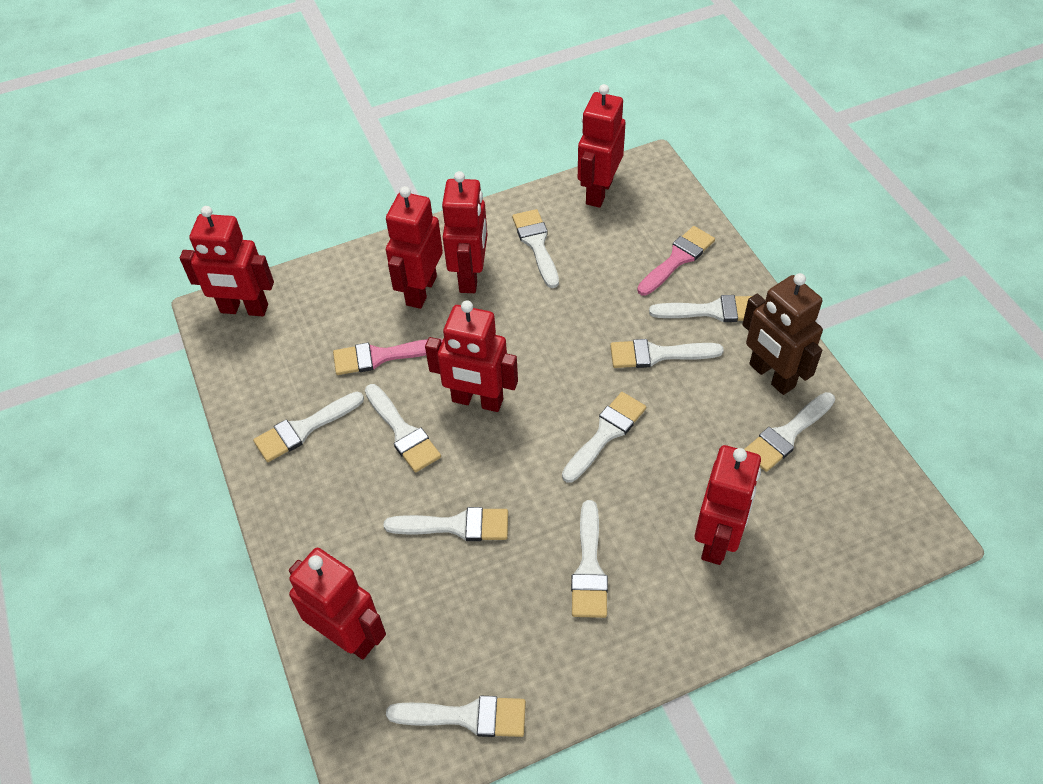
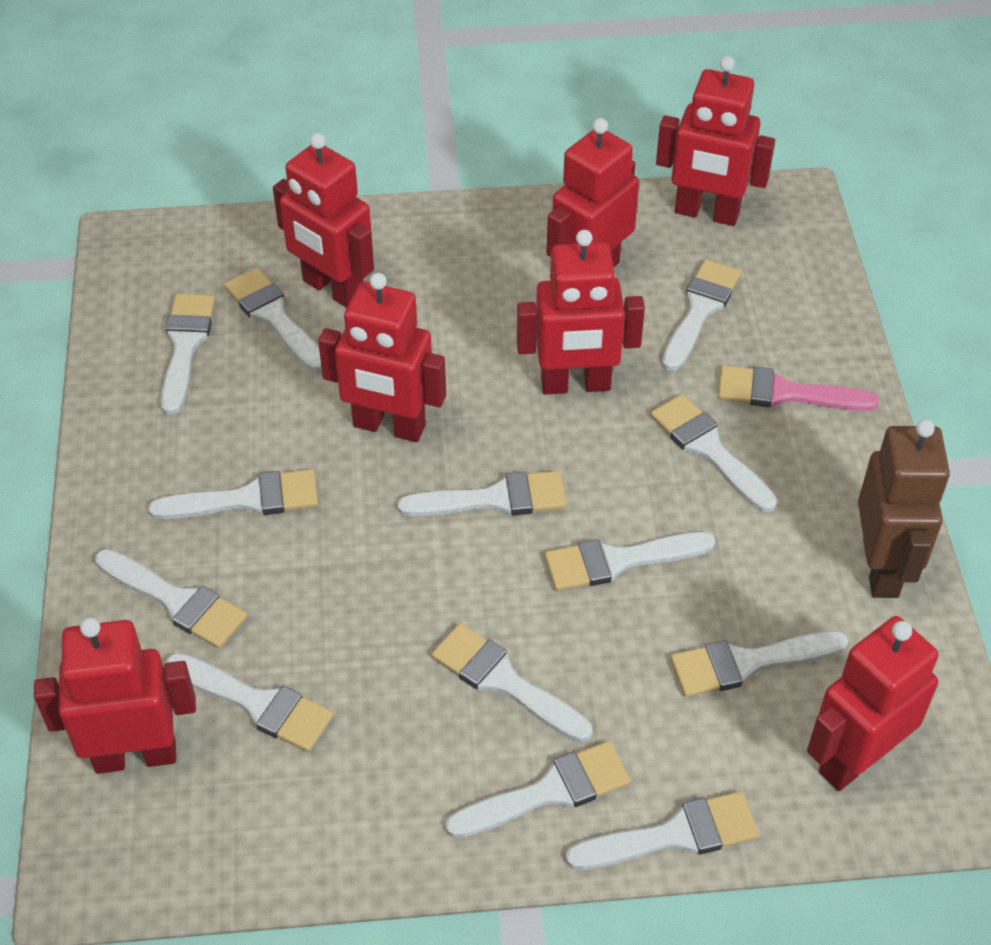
pink brush: 2 -> 1
white brush: 10 -> 13

